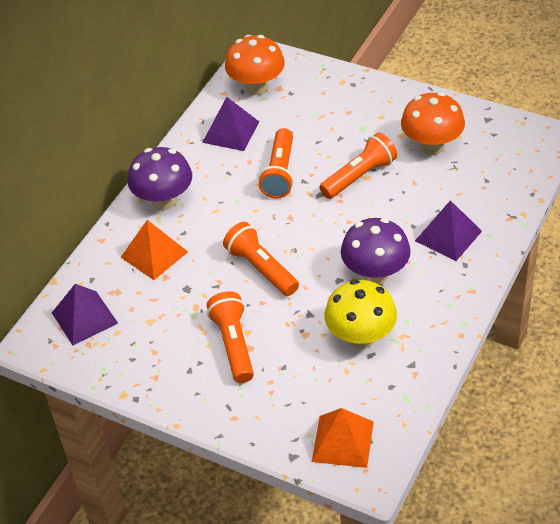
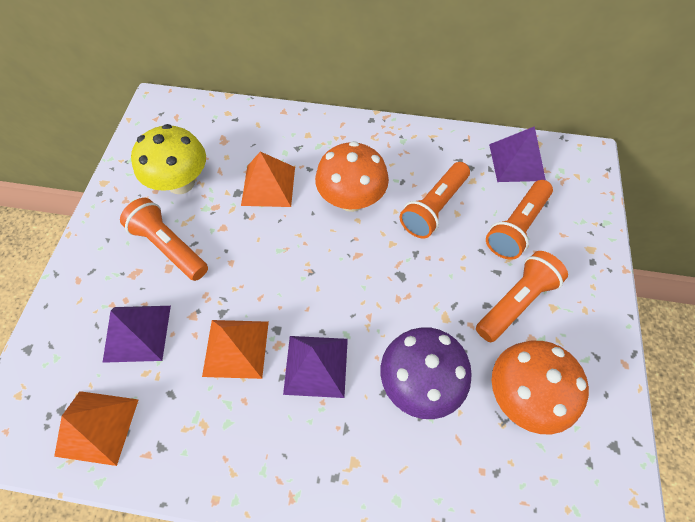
orange pyramid: 2 -> 3
purple mushroom: 2 -> 1

